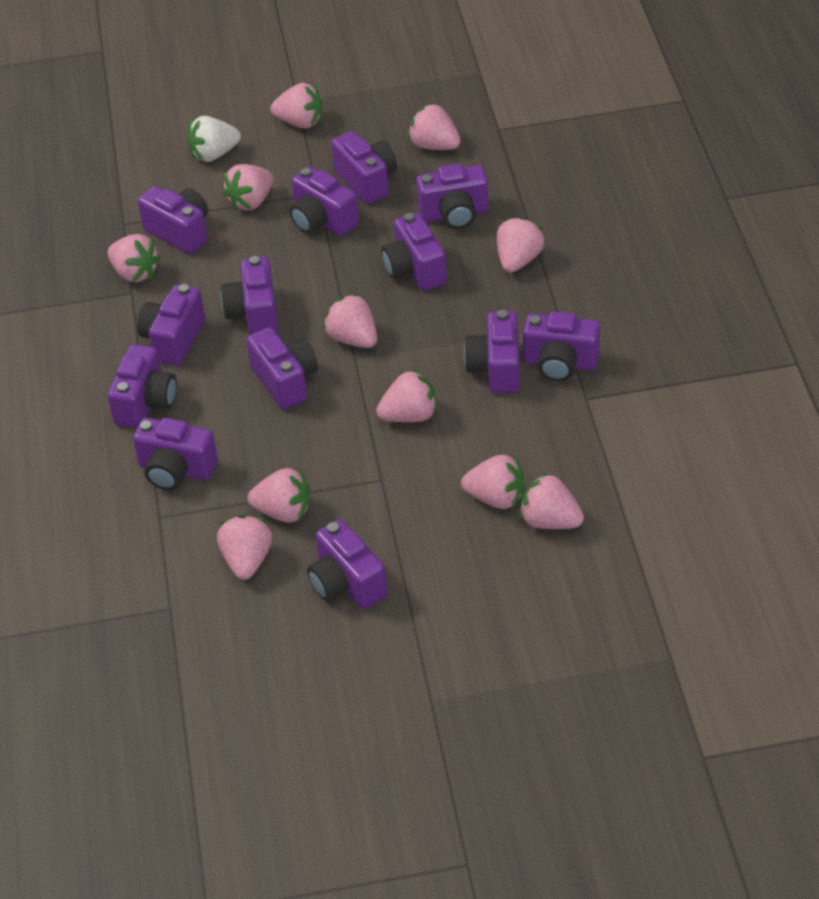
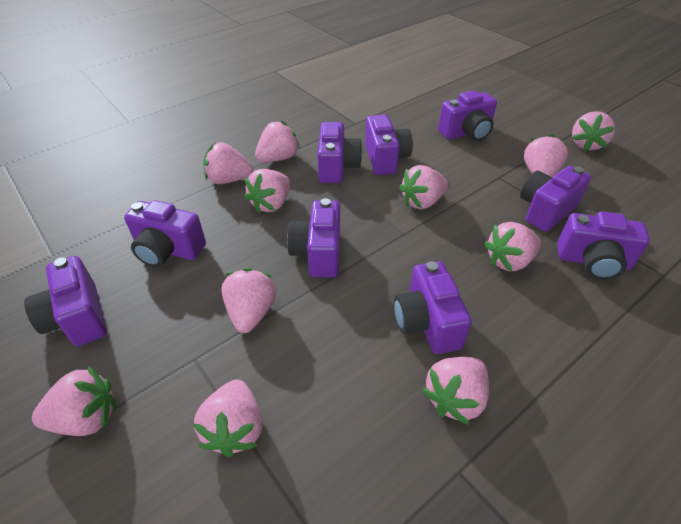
purple camera: 13 -> 9
white strawberry: 1 -> 0

